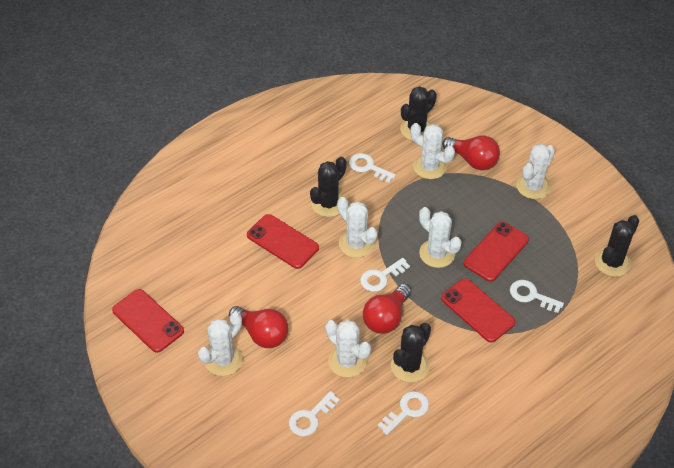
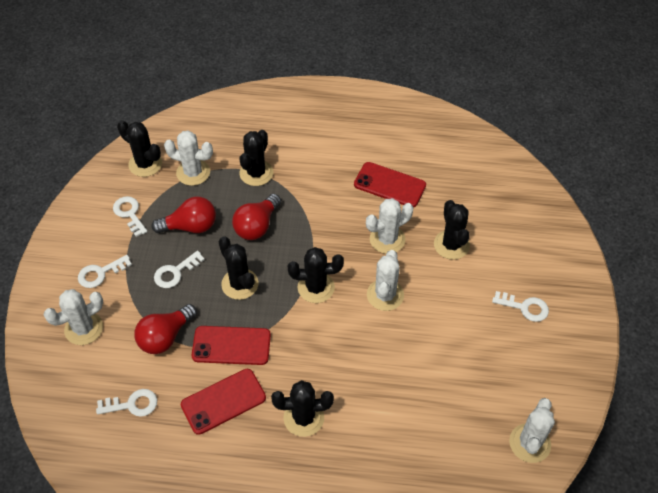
black cactus: 4 -> 6
red phone: 4 -> 3
white cactus: 6 -> 5

